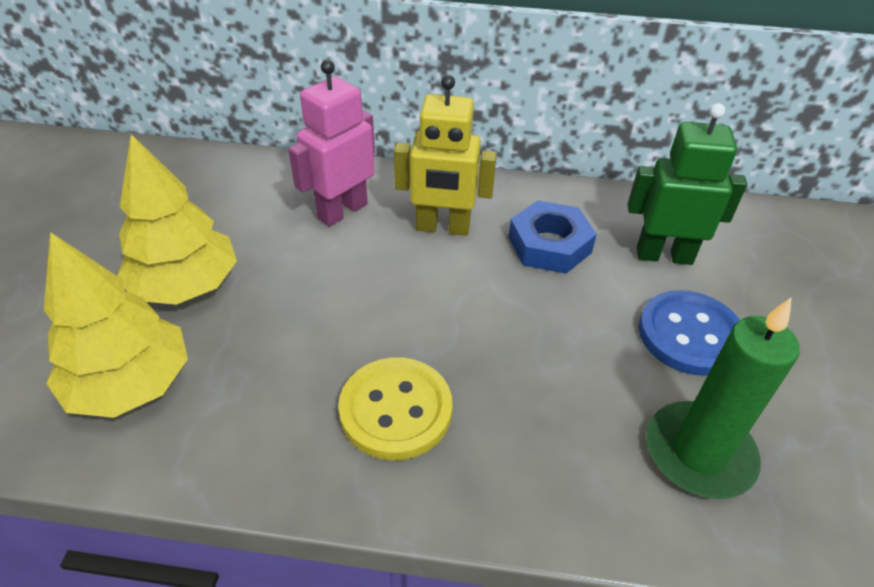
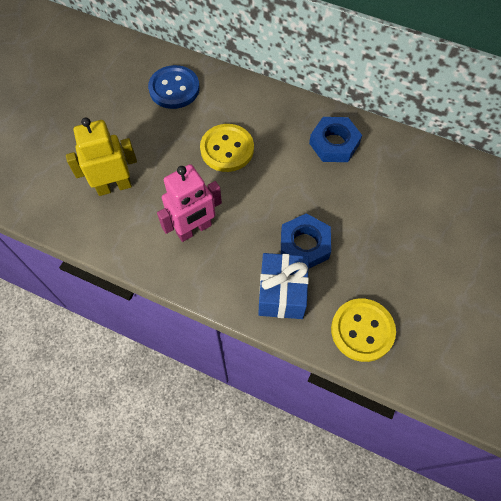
blue gift: 0 -> 1
blue nut: 1 -> 2
green candle: 1 -> 0
green robot: 1 -> 0
yellow button: 1 -> 2
yellow tree: 2 -> 0

